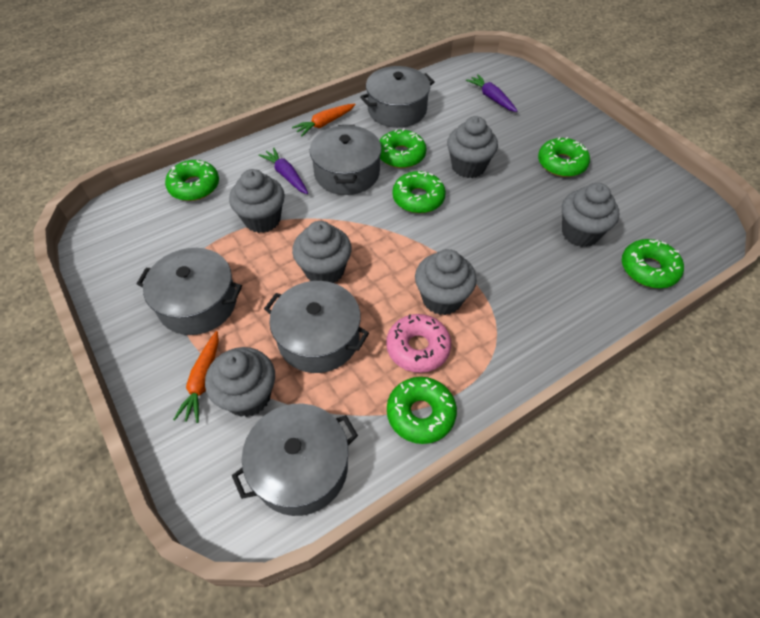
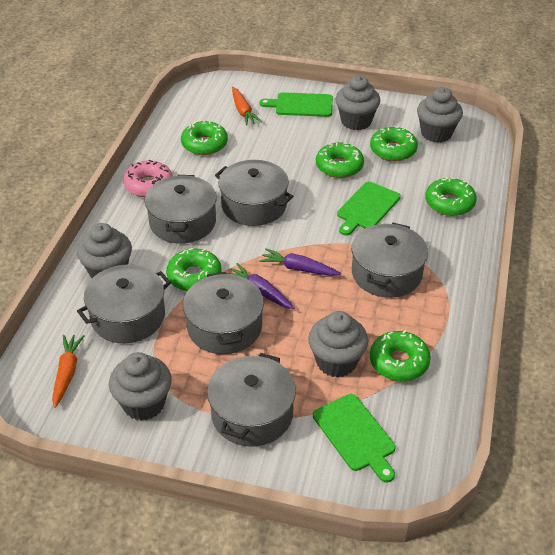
green cutting board: 0 -> 3
grey cupcake: 6 -> 5
grey pot: 5 -> 6

